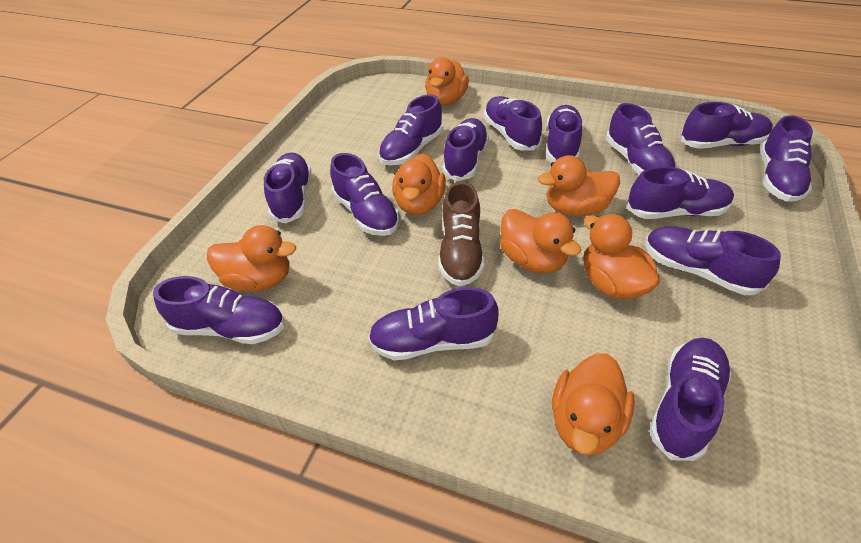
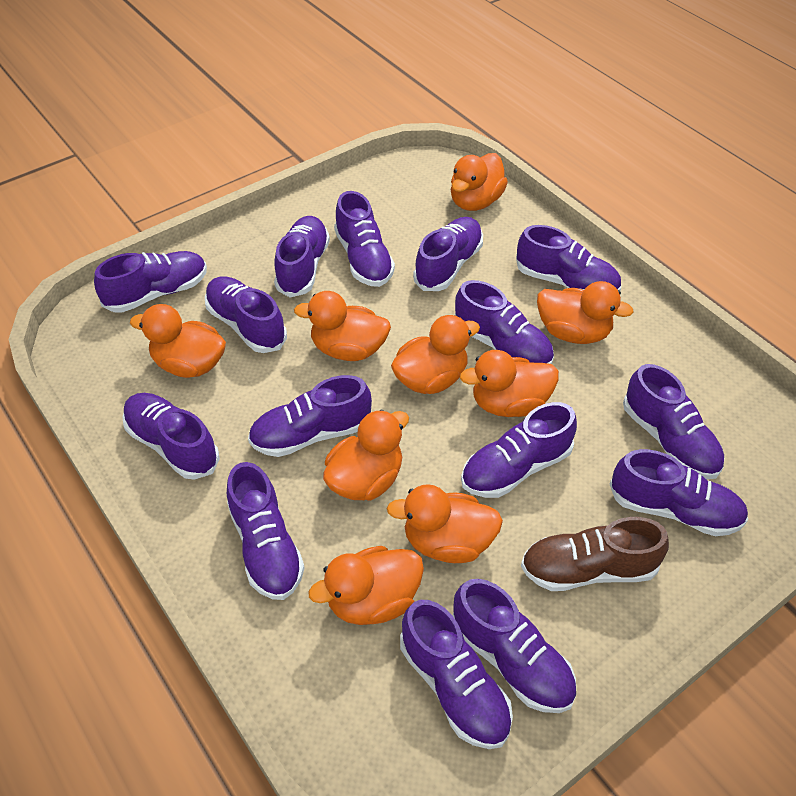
orange duck: 7 -> 9
purple shoe: 14 -> 15

